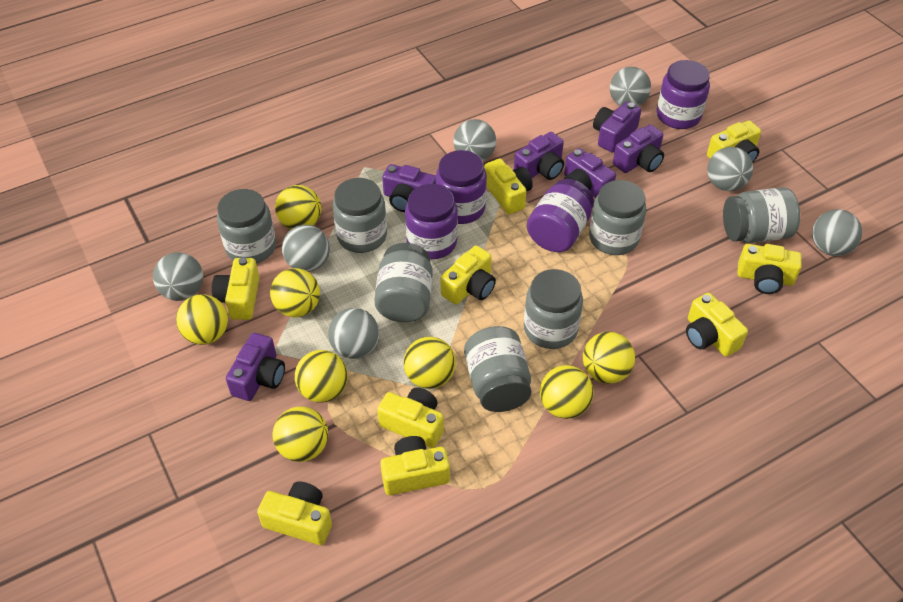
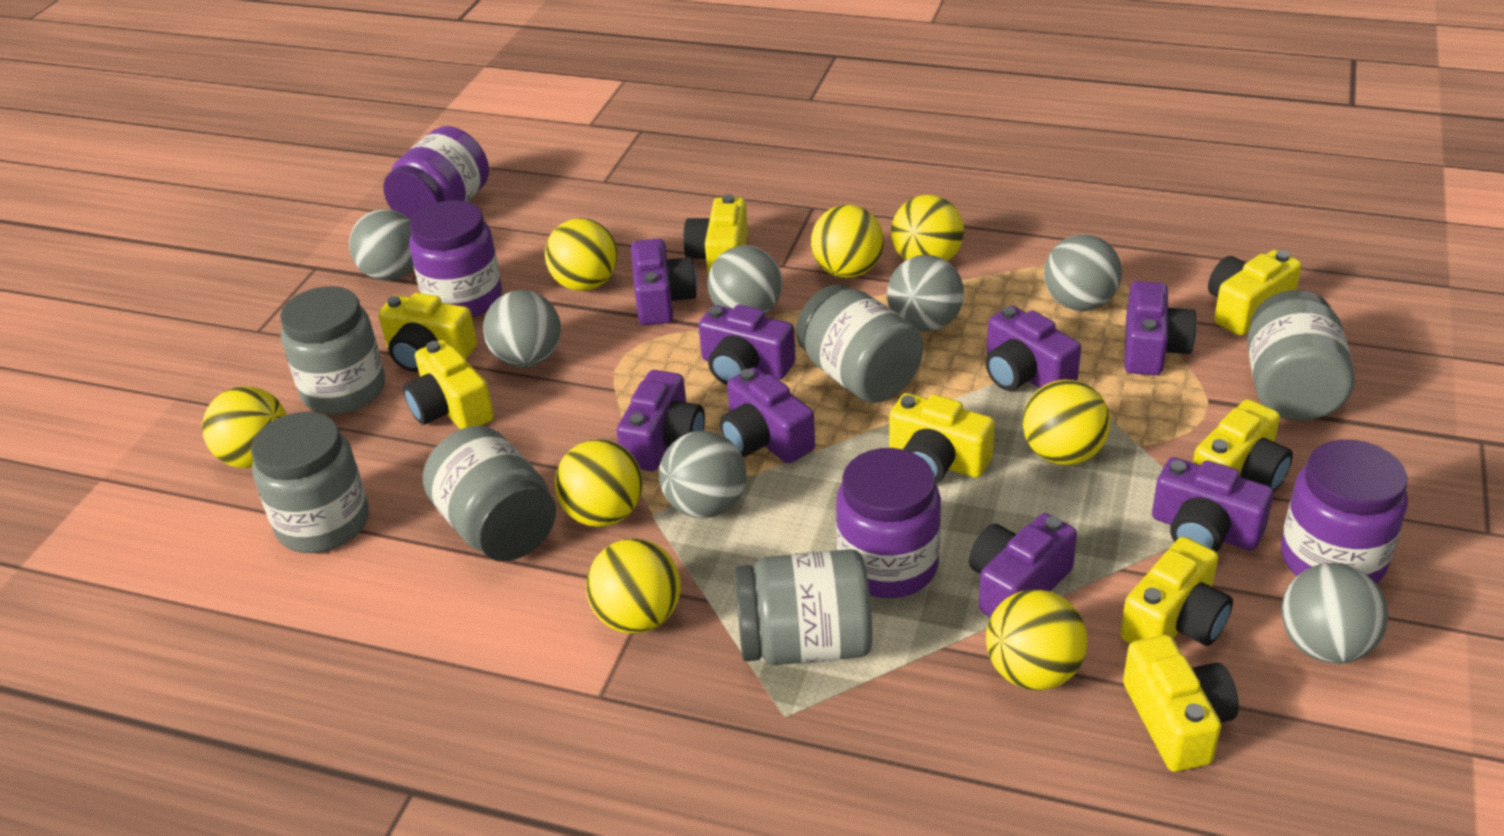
grey jar: 7 -> 6
purple camera: 6 -> 8
yellow camera: 9 -> 8

